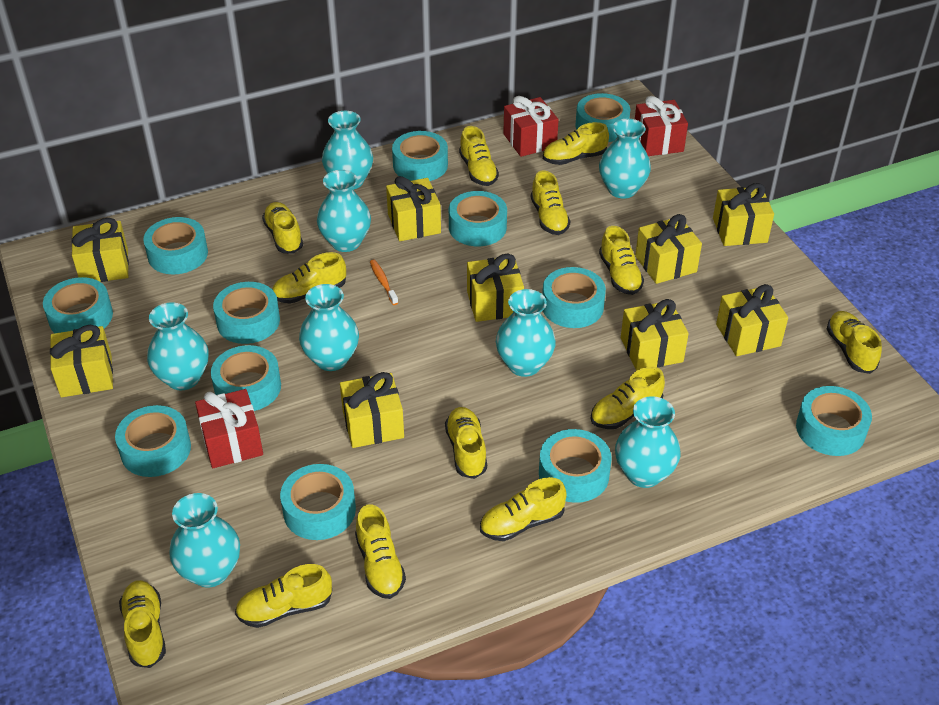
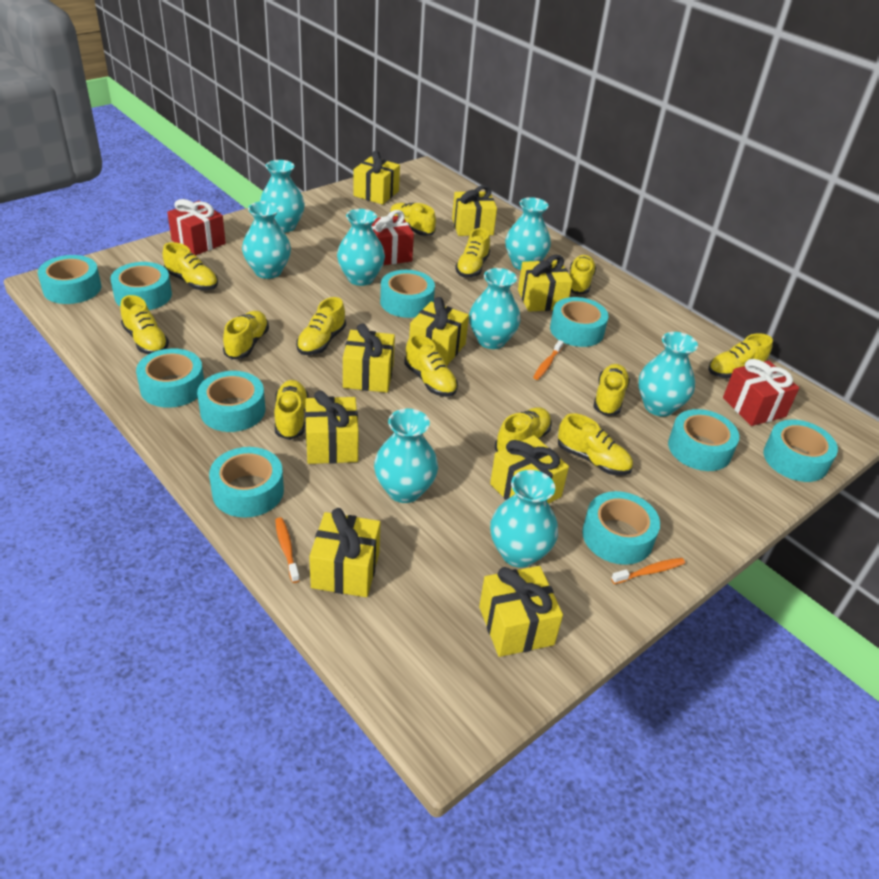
orange toothbrush: 1 -> 3
turquoise tape: 12 -> 10

